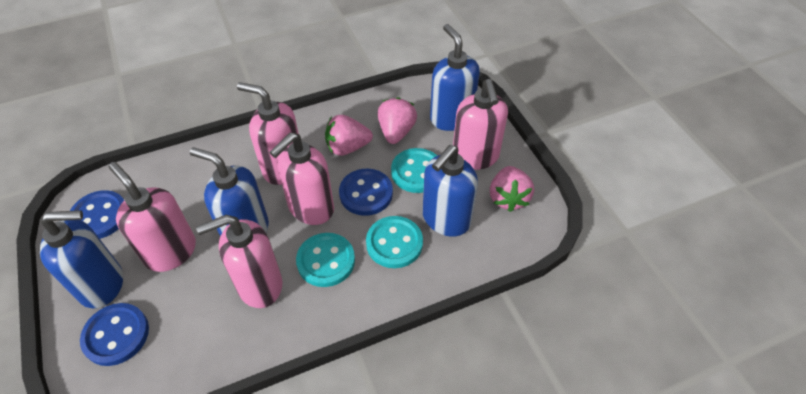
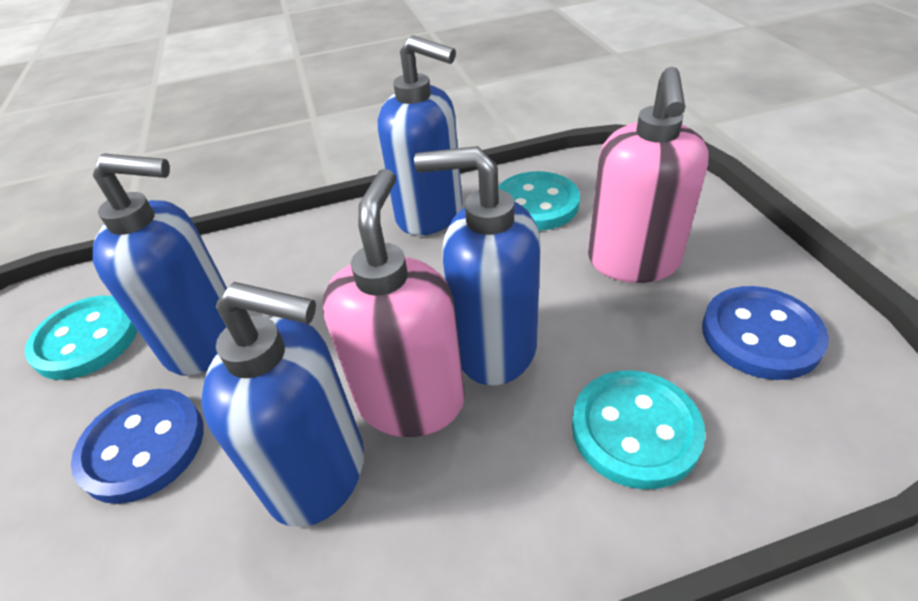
blue button: 3 -> 2
pink soap dispenser: 5 -> 2
pink strawberry: 3 -> 0

